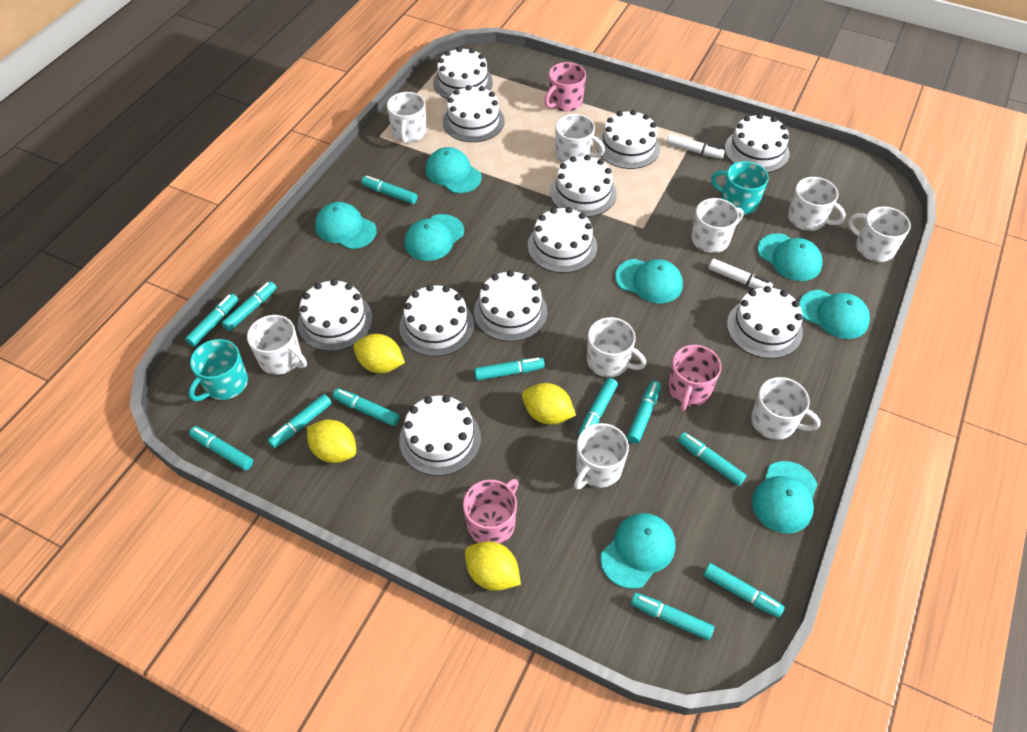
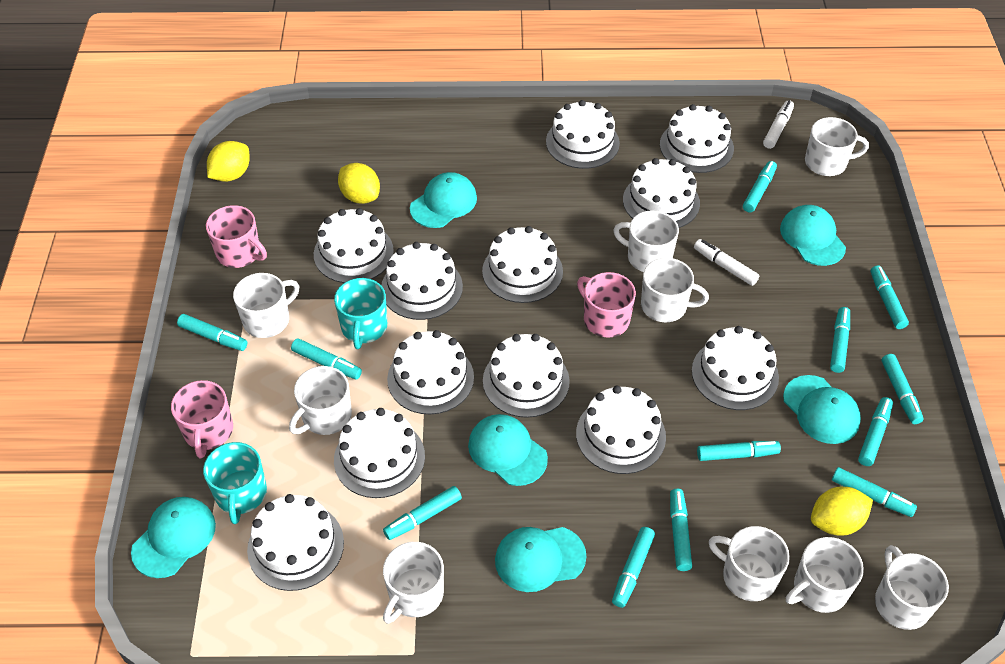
turquoise cap: 8 -> 6
white cake: 11 -> 12
yellow lemon: 4 -> 3

